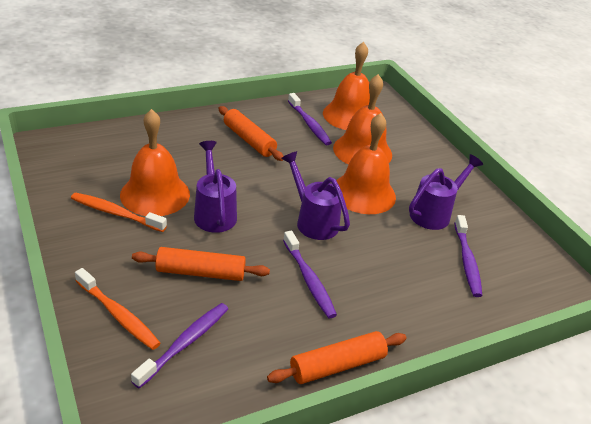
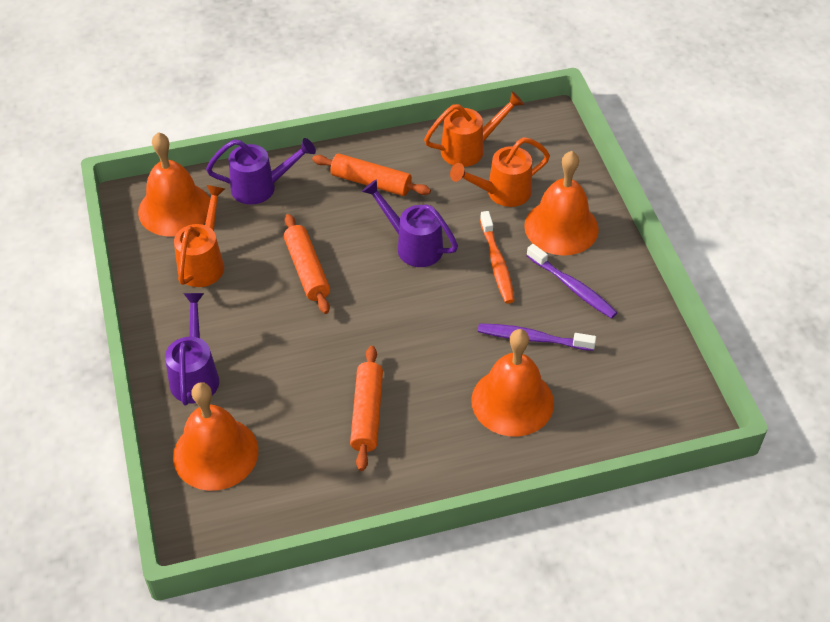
orange toothbrush: 2 -> 1
orange watering can: 0 -> 3
purple toothbrush: 4 -> 2

